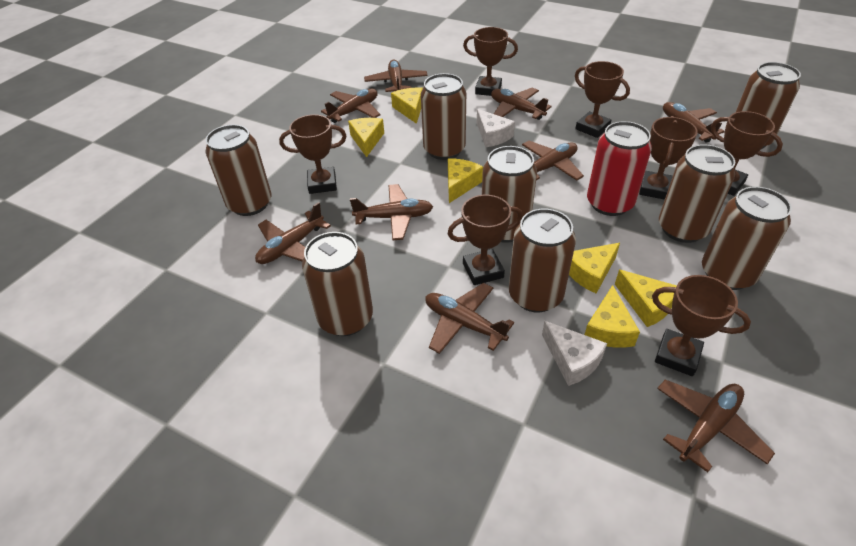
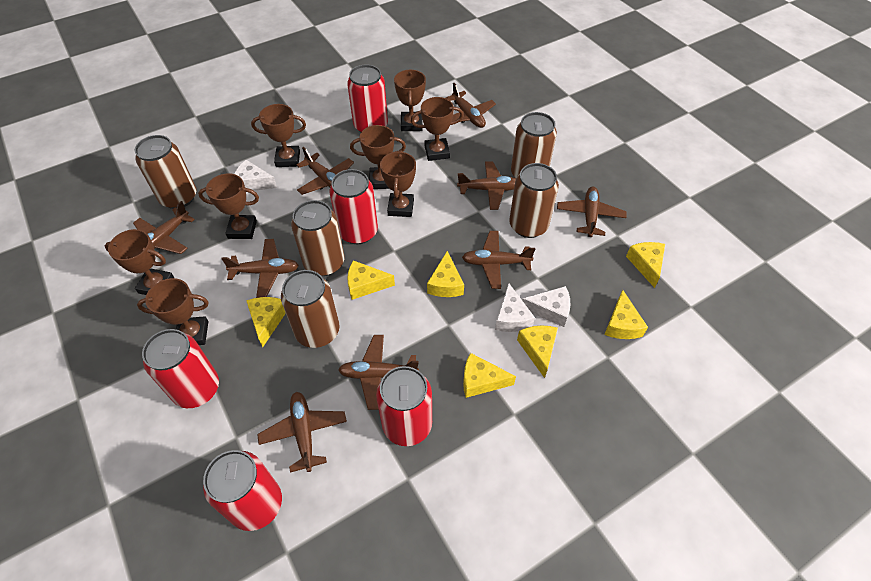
brown can: 8 -> 5
brown trophy: 7 -> 8
red can: 1 -> 5
white cheese: 2 -> 3
yellow cheese: 6 -> 7

